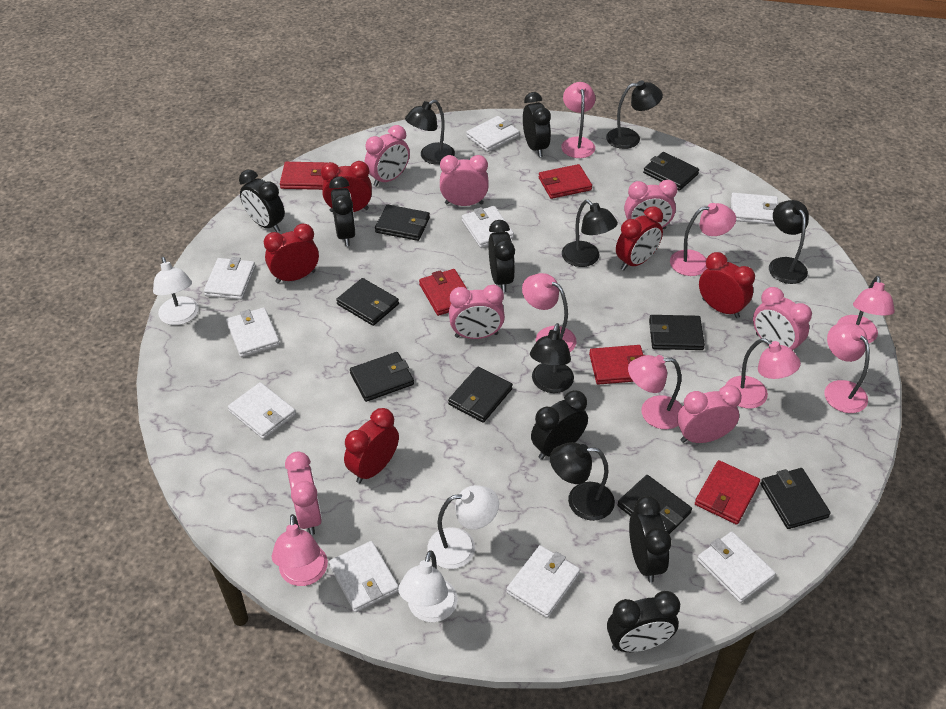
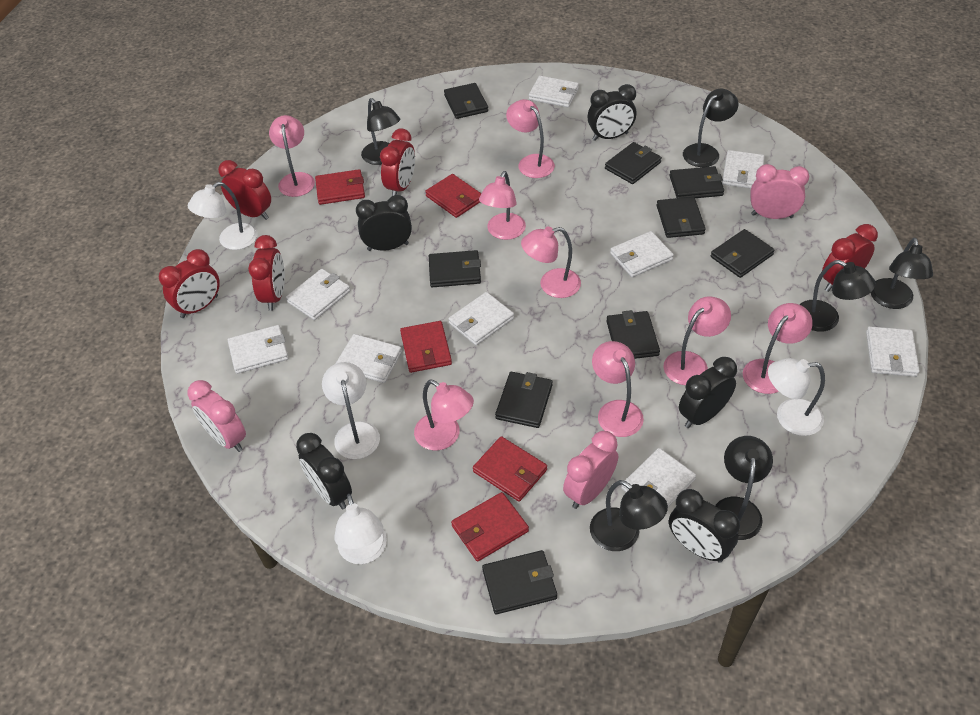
black clock: 7 -> 5
black wallet: 8 -> 9
pink clock: 7 -> 3
white lamp: 3 -> 4

